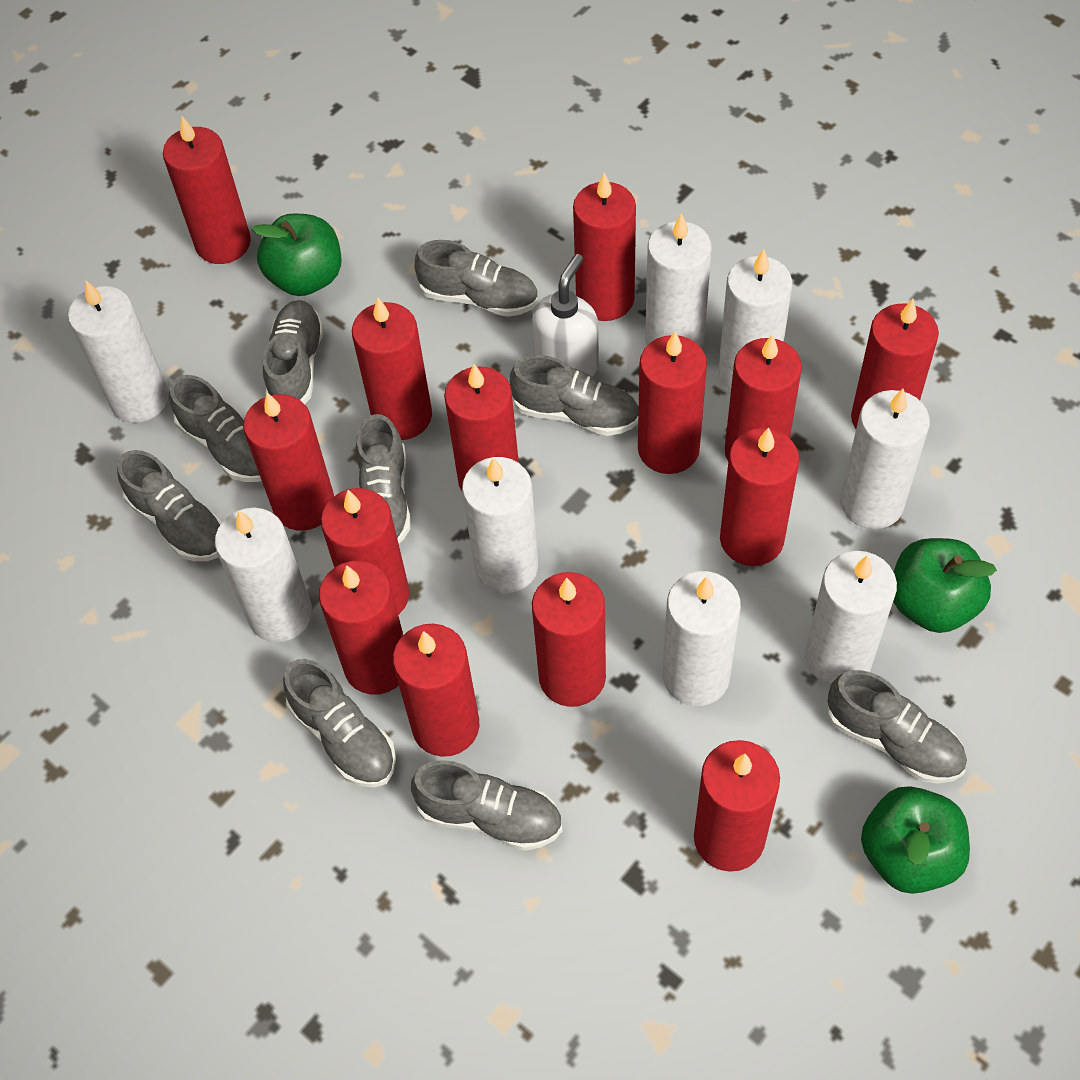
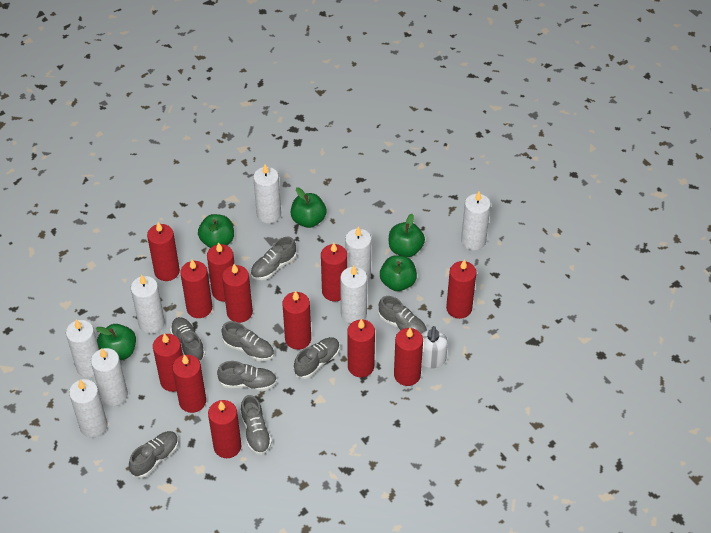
green apple: 3 -> 5
grey shoe: 9 -> 8
red candle: 14 -> 12

